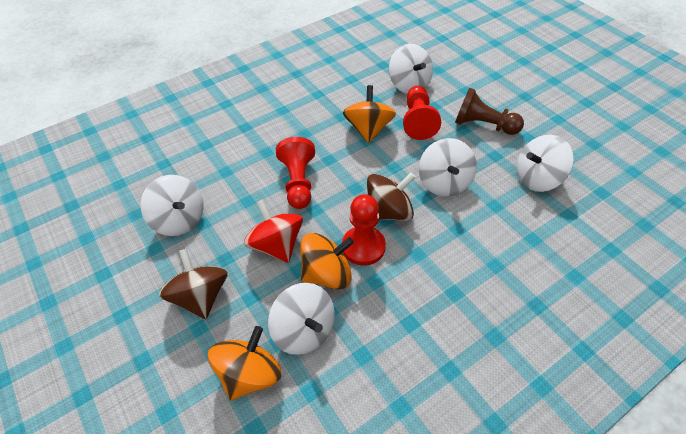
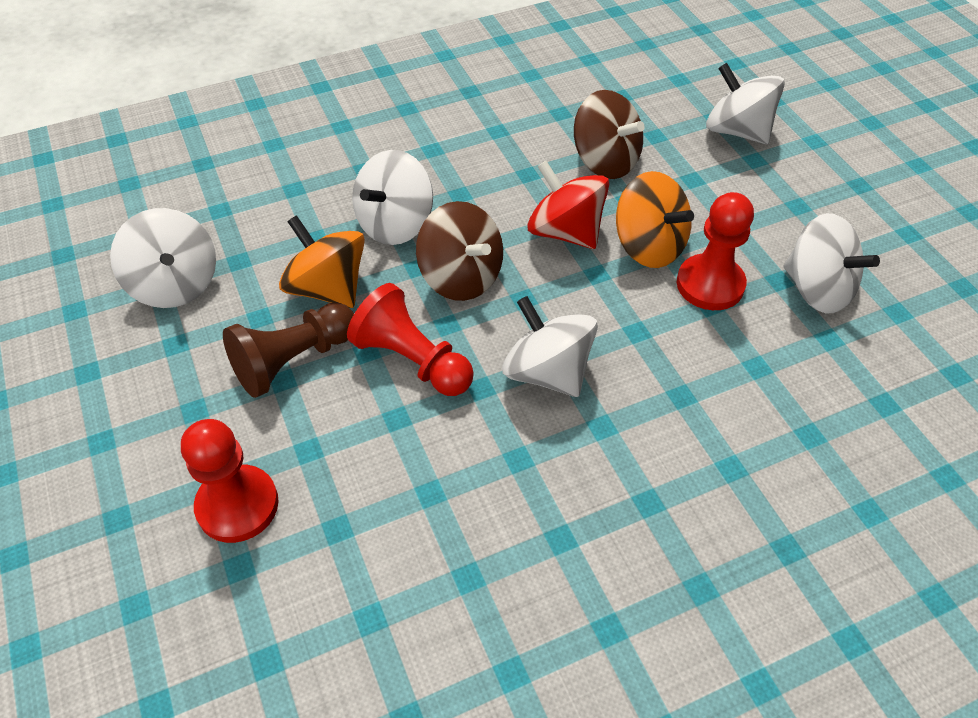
orange spinning top: 3 -> 2

